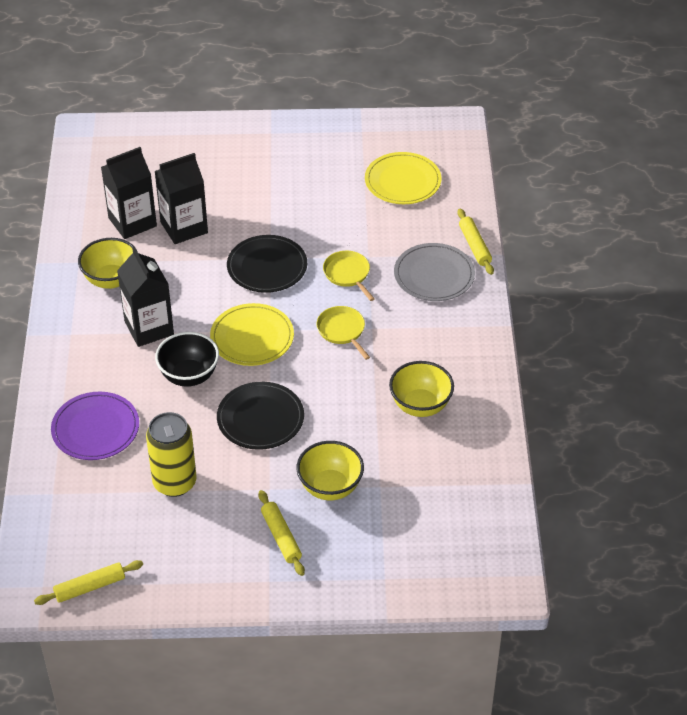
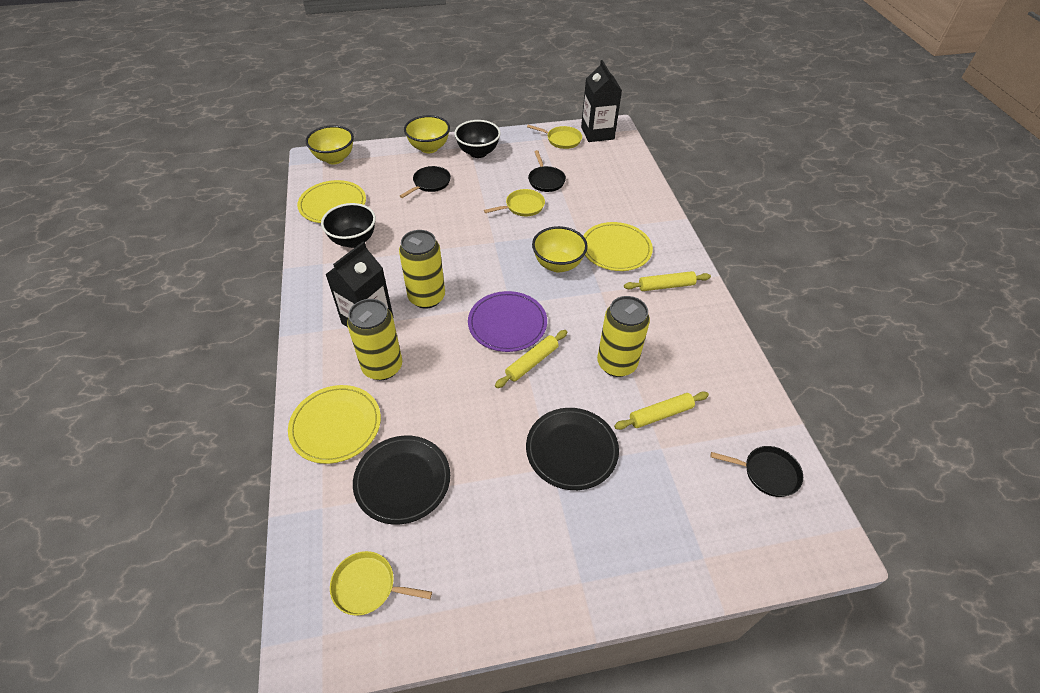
black bowl: 1 -> 2
black carton: 3 -> 2
black pan: 0 -> 3
grey plate: 1 -> 0
yellow can: 1 -> 3
yellow pan: 2 -> 3
yellow plate: 2 -> 3

